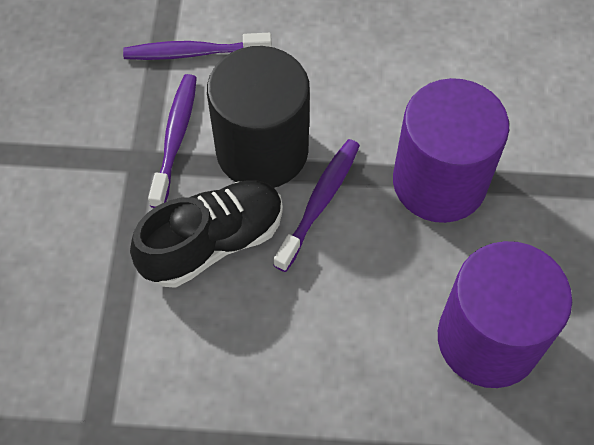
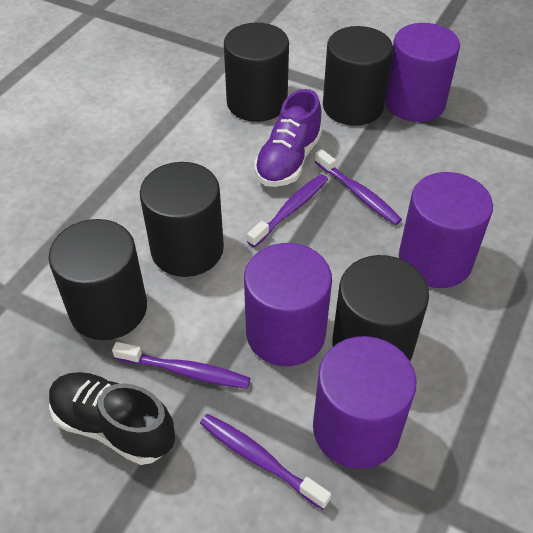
black cylinder: 1 -> 5
purple cylinder: 2 -> 4
purple shoe: 0 -> 1
purple toothbrush: 3 -> 4

